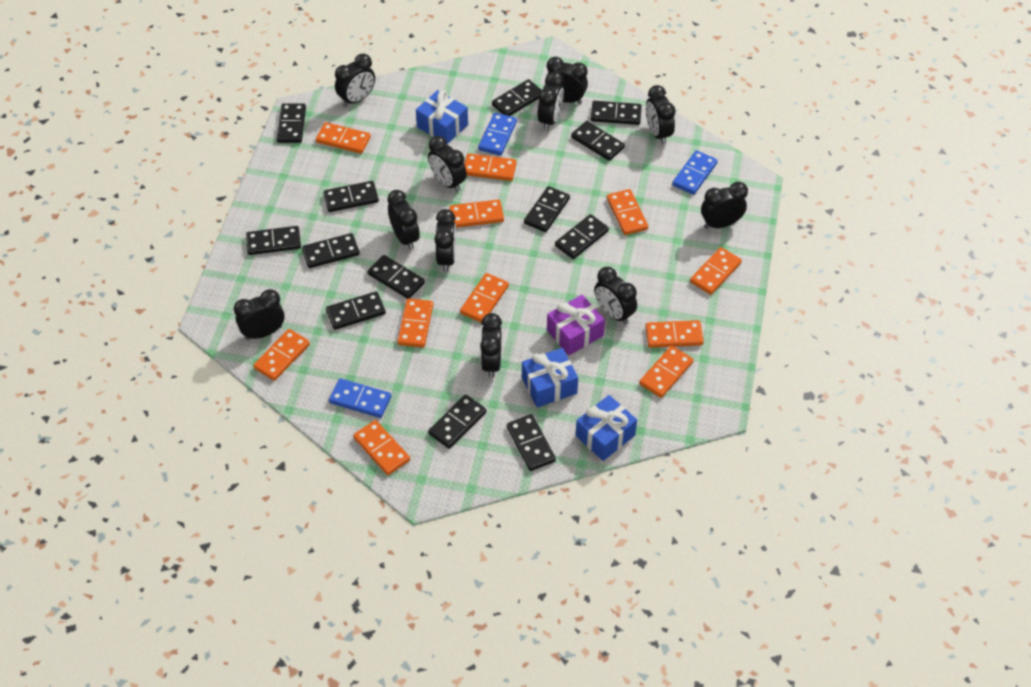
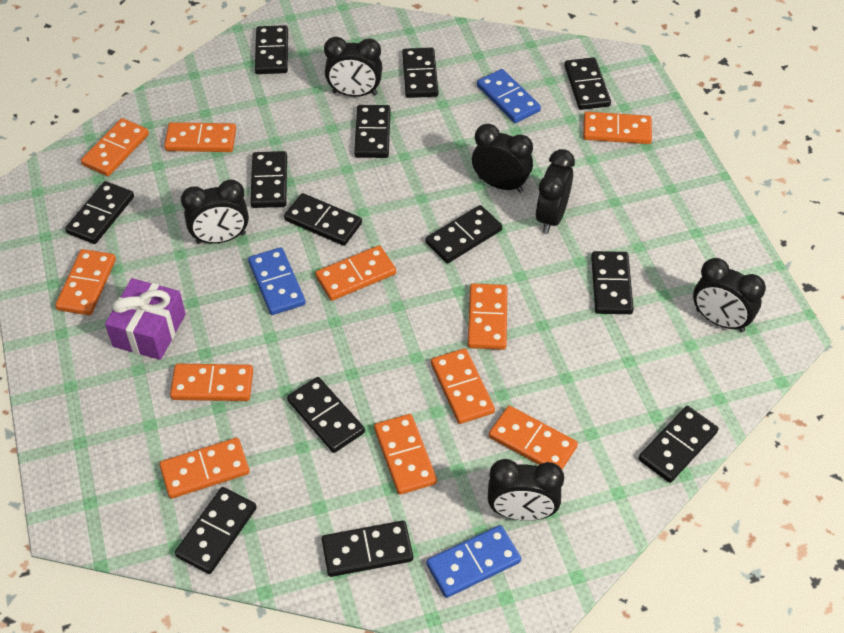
black clock: 11 -> 6
blue gift: 3 -> 0

